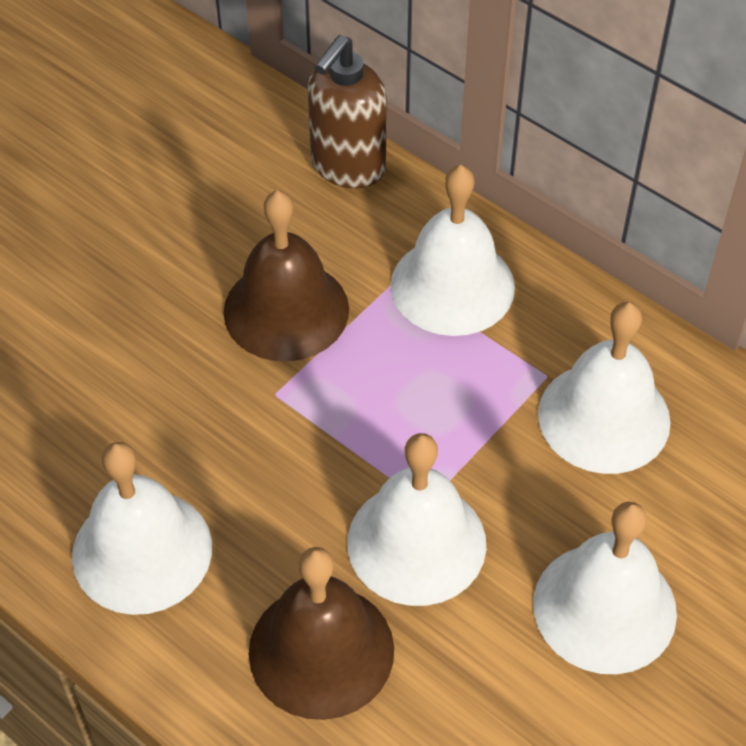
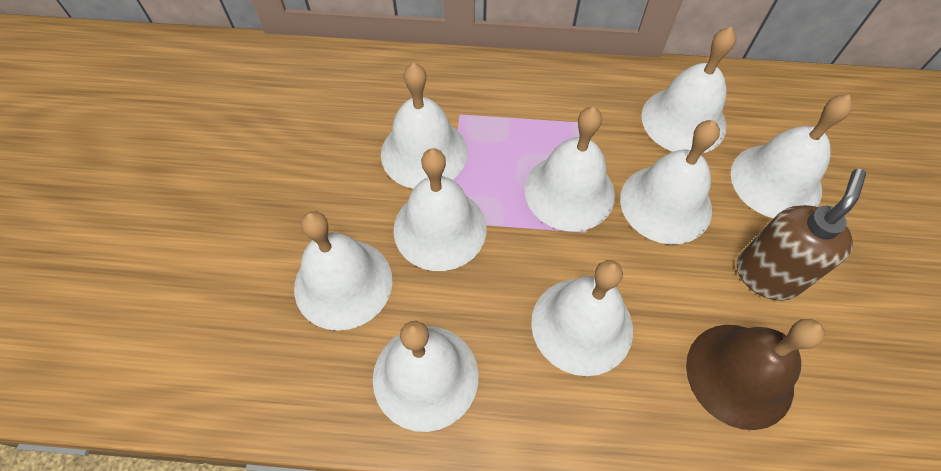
brown bell: 2 -> 1
white bell: 5 -> 9

